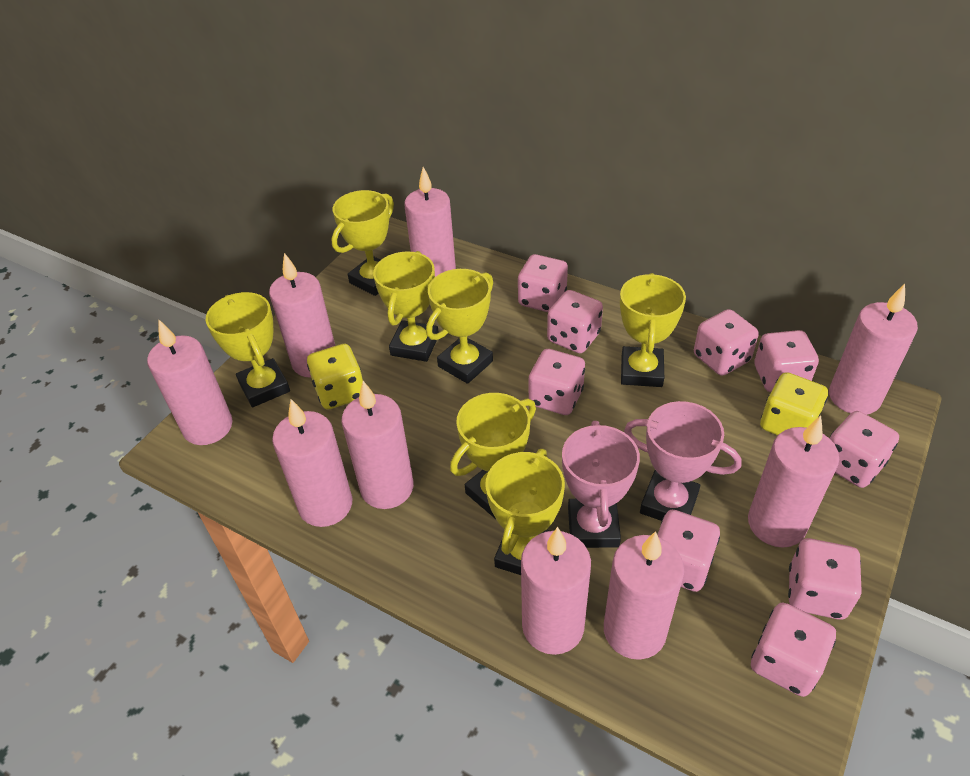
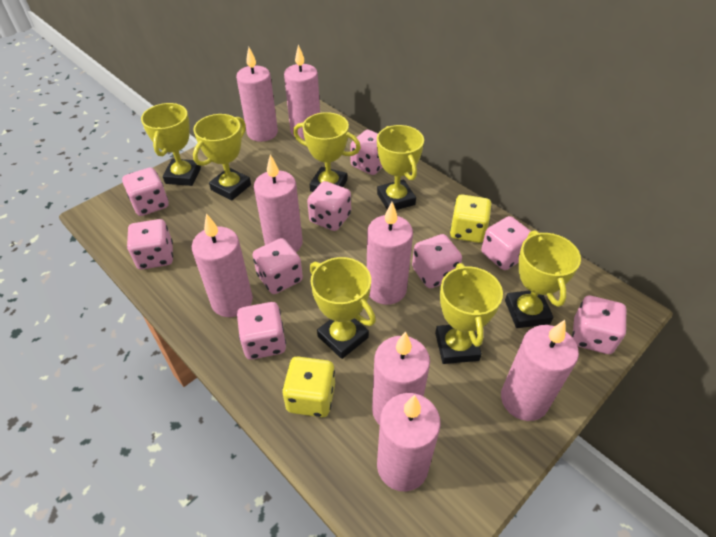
pink candle: 9 -> 8
pink trophy: 2 -> 0

